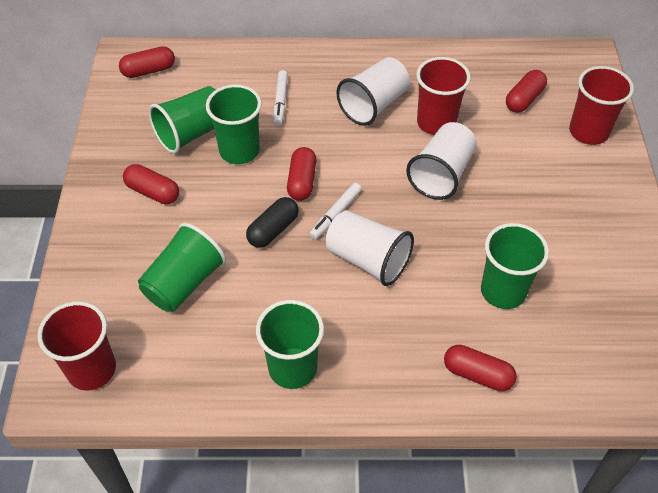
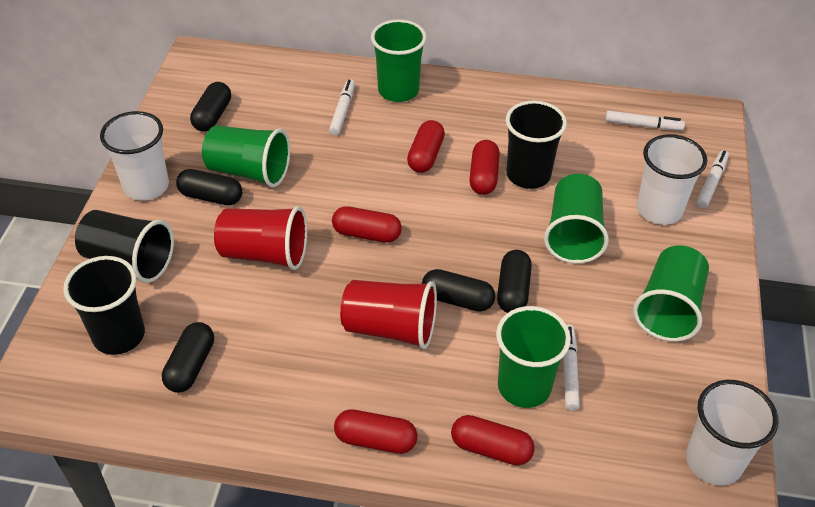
black capsule: 1 -> 5
black cup: 0 -> 3
red cup: 3 -> 2
white marker: 2 -> 4

